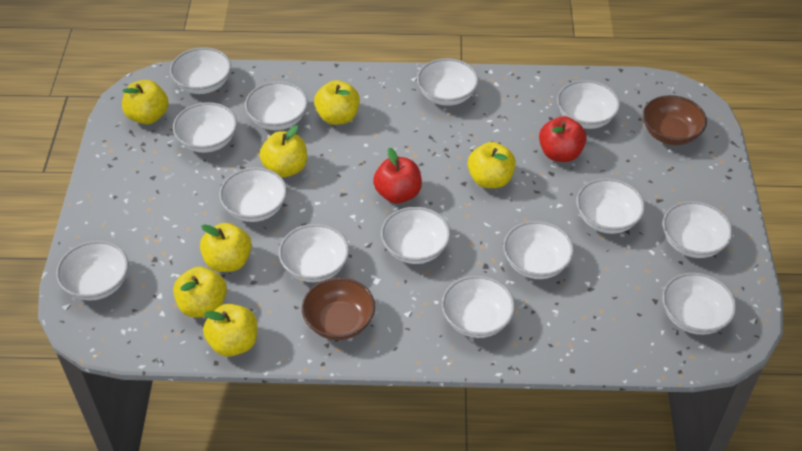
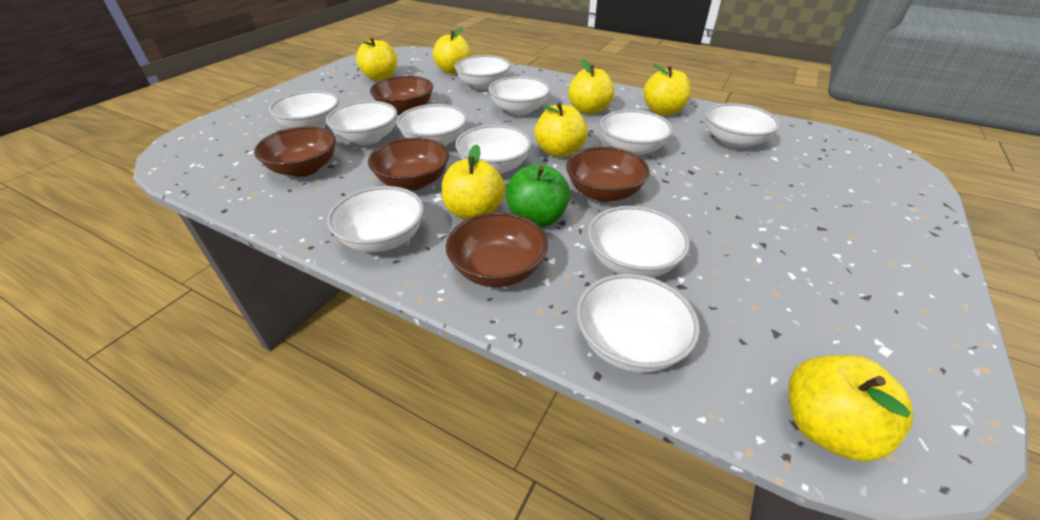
brown bowl: 2 -> 5
green apple: 0 -> 1
red apple: 2 -> 0
white bowl: 14 -> 11

